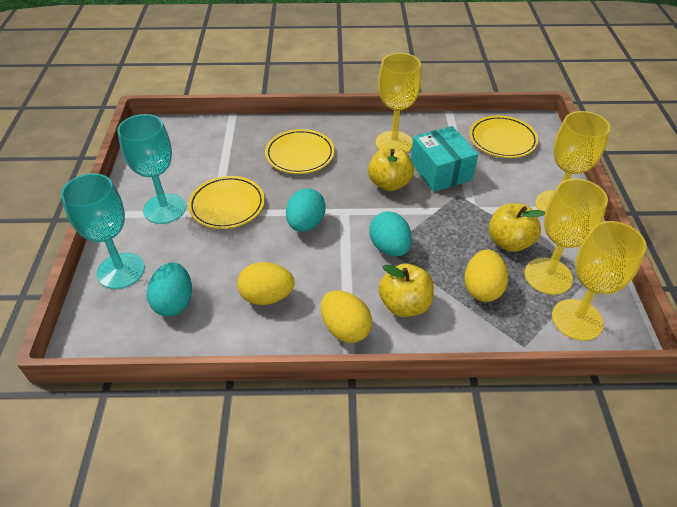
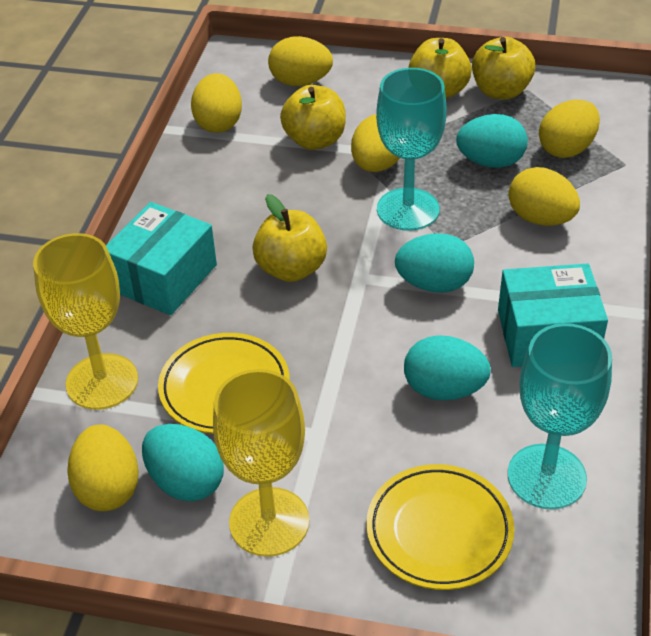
turquoise box: 1 -> 2
turquoise egg: 3 -> 4
yellow apple: 3 -> 4
yellow egg: 3 -> 6
yellow goblet: 4 -> 2
yellow plate: 3 -> 2

